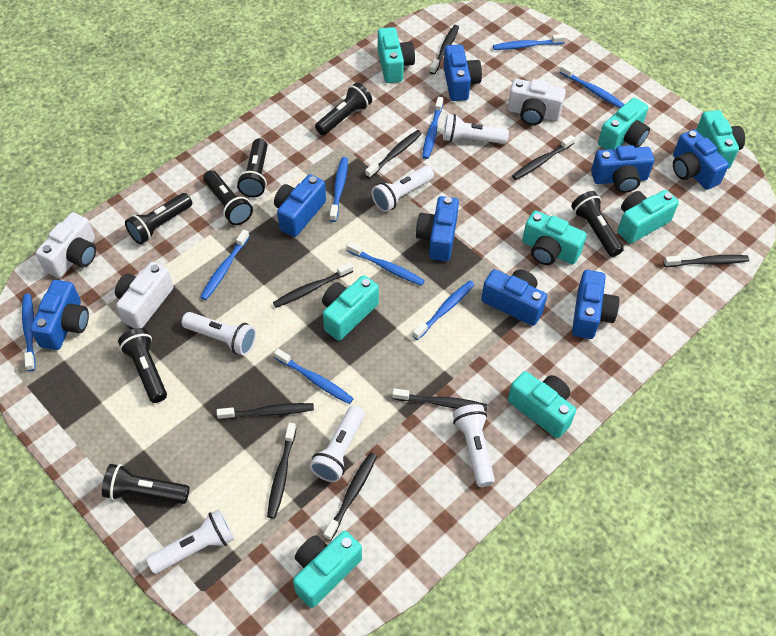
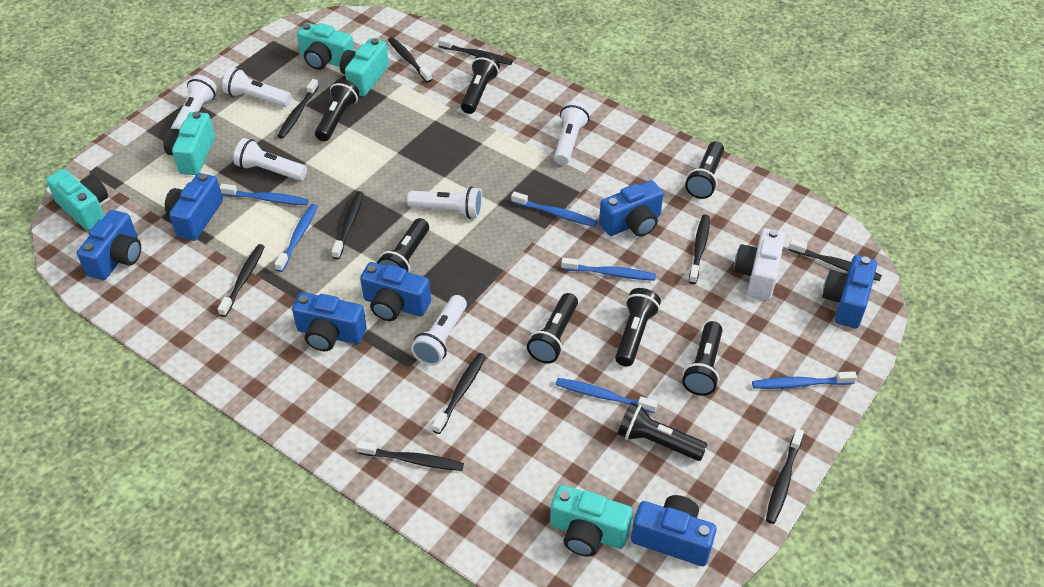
black flashlight: 7 -> 8
black toothbrush: 9 -> 10
blue camera: 8 -> 7
blue toothbrush: 9 -> 6
turquoise camera: 8 -> 5
white camera: 3 -> 1

